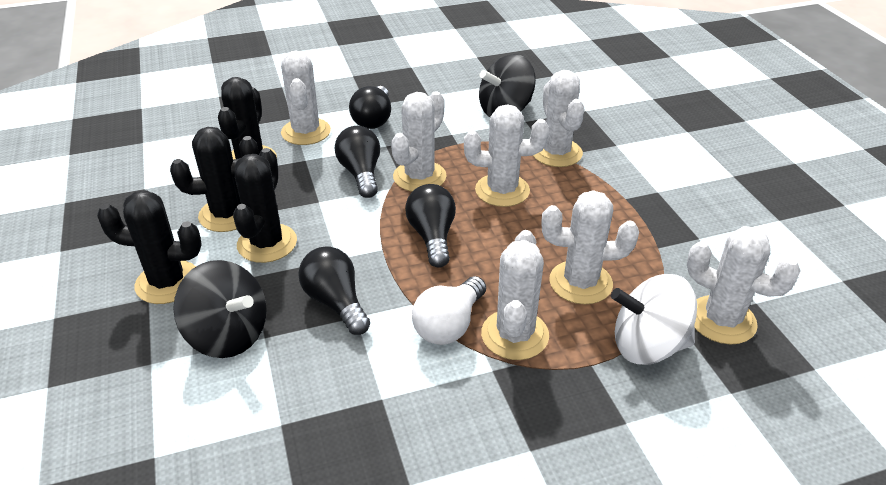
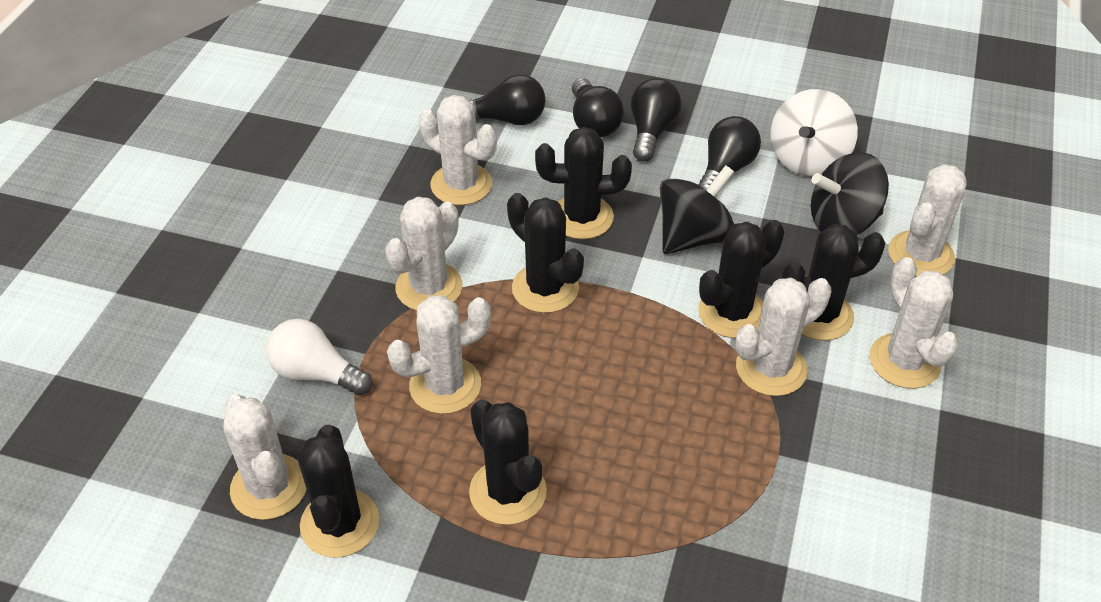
black cactus: 4 -> 6

